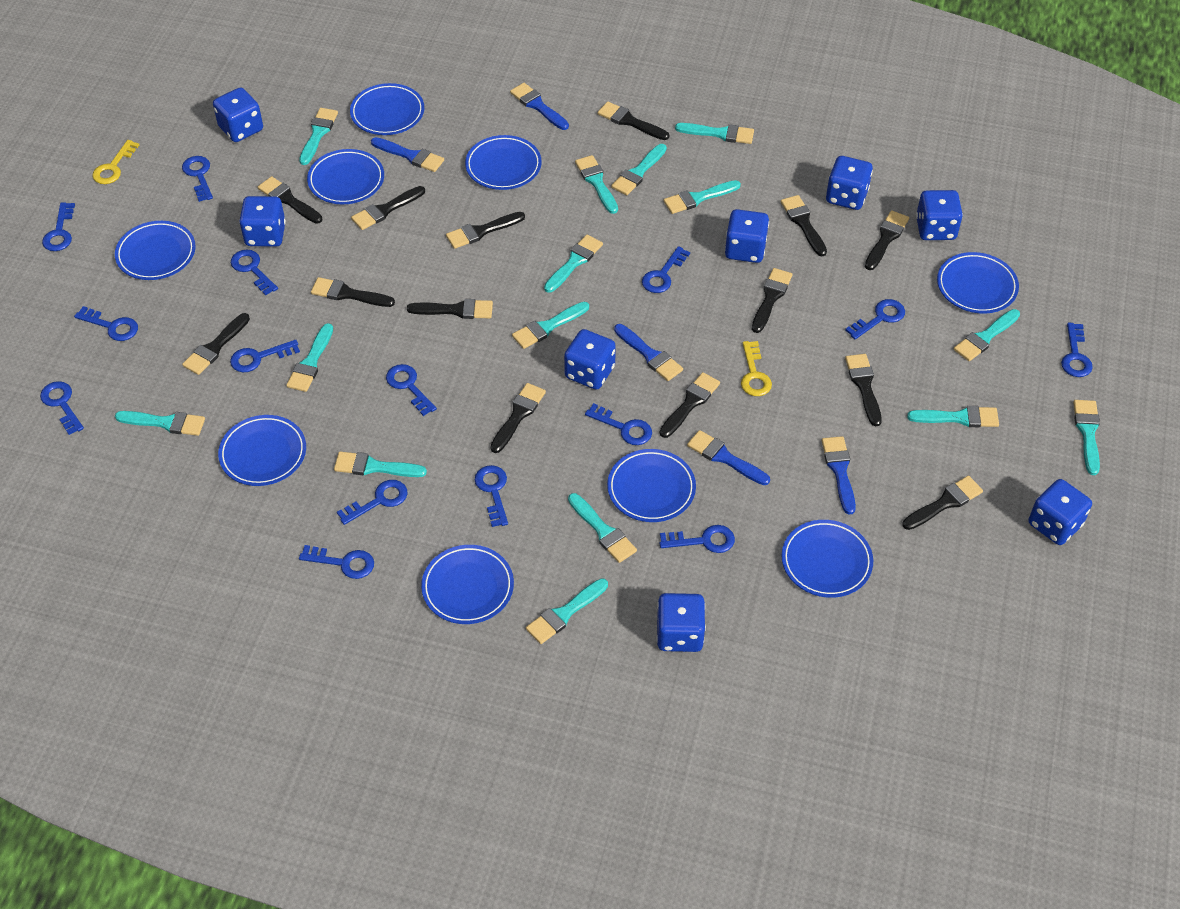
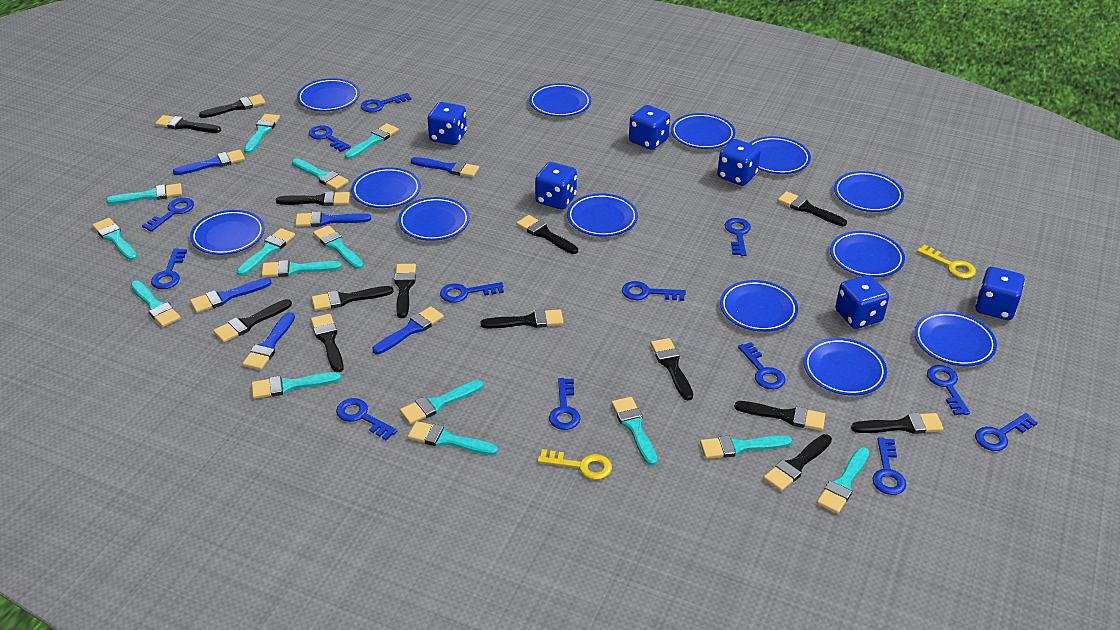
blue brush: 5 -> 6
blue dice: 8 -> 6
blue key: 15 -> 13
blue plate: 9 -> 13

